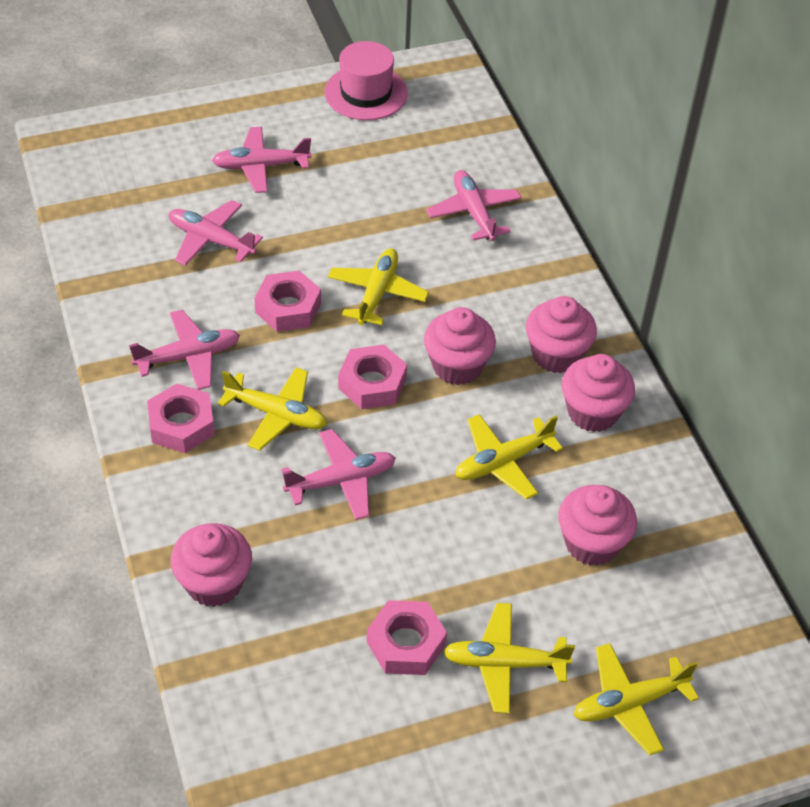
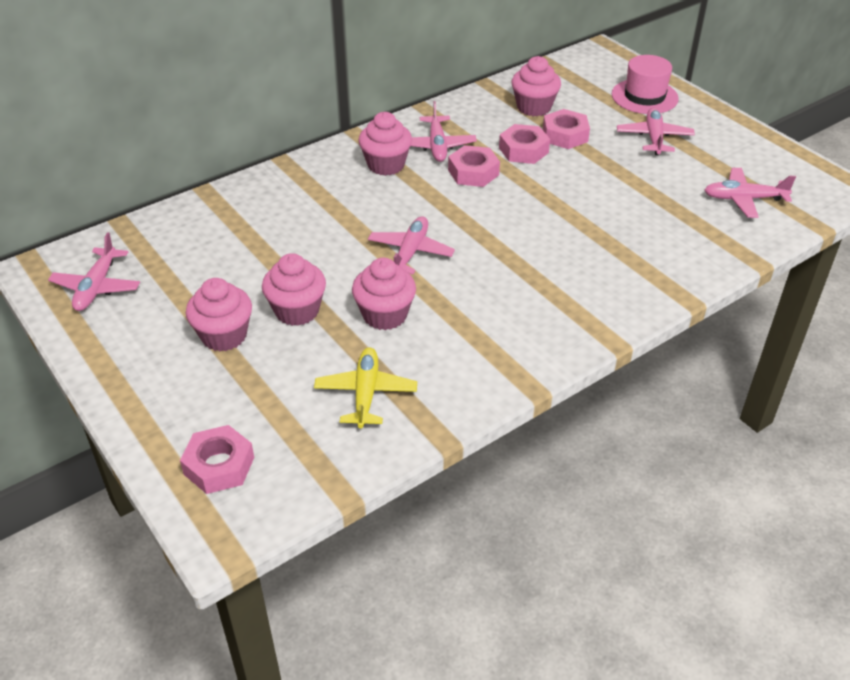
yellow plane: 5 -> 1

